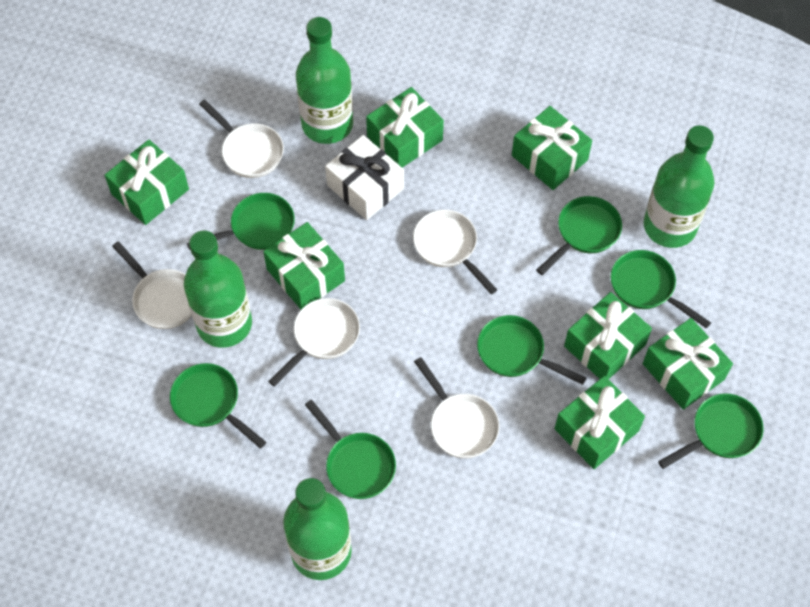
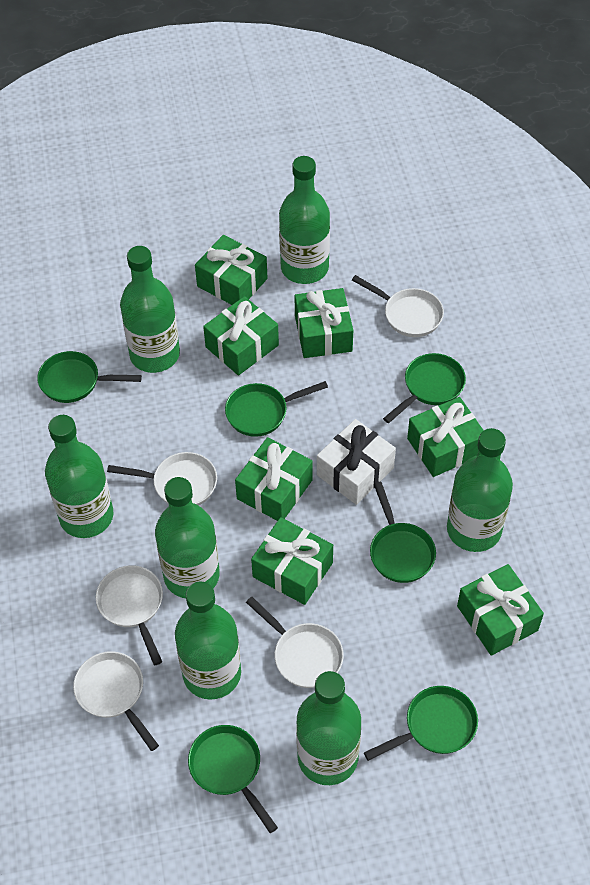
green bottle: 4 -> 7
green pan: 7 -> 6

